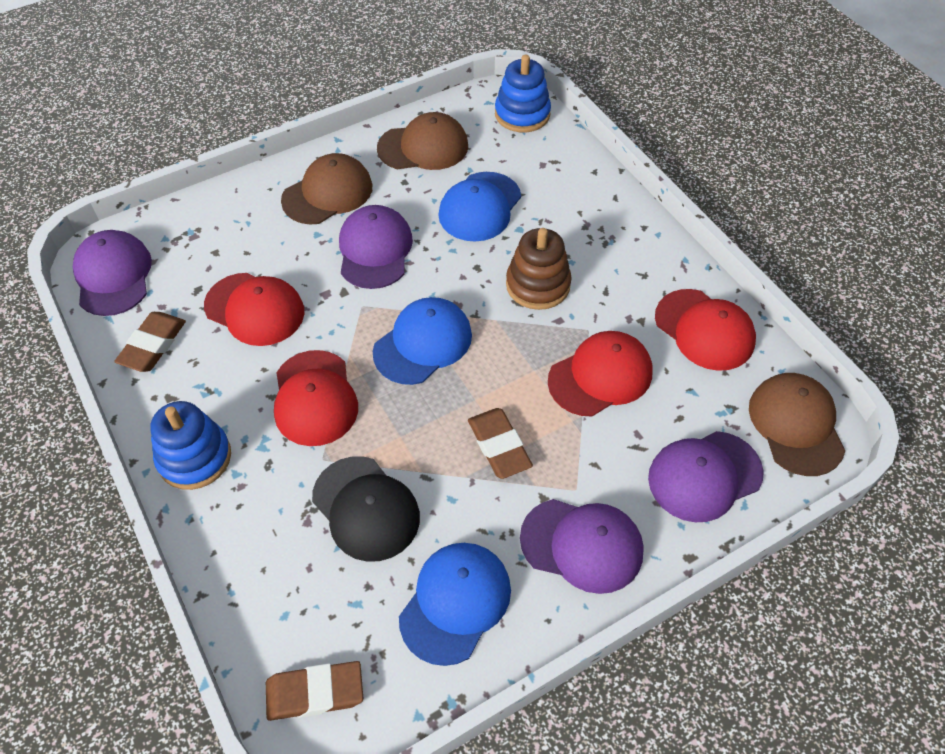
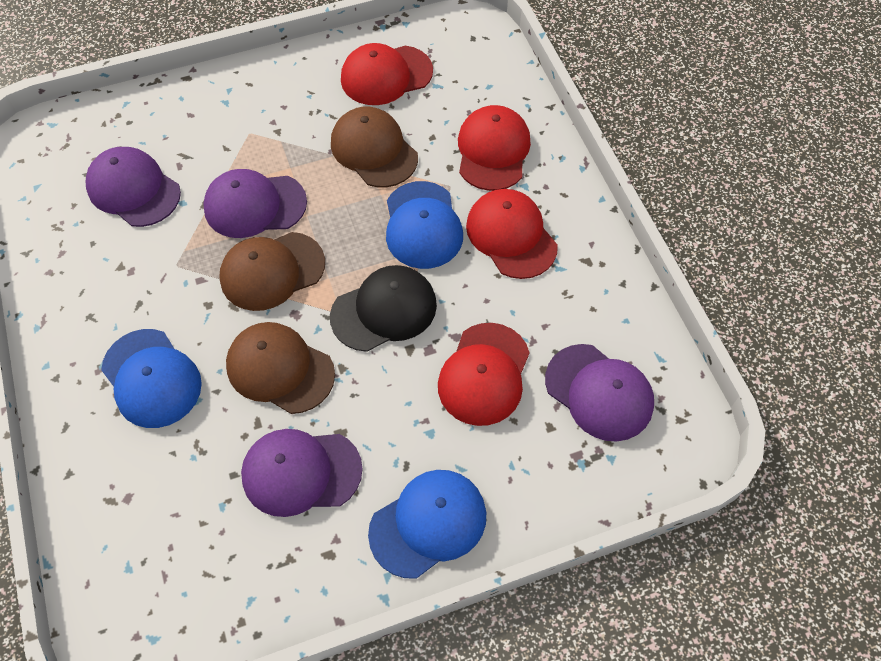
blue stacking toy: 2 -> 0
brown eraser: 3 -> 0
brown stacking toy: 1 -> 0

